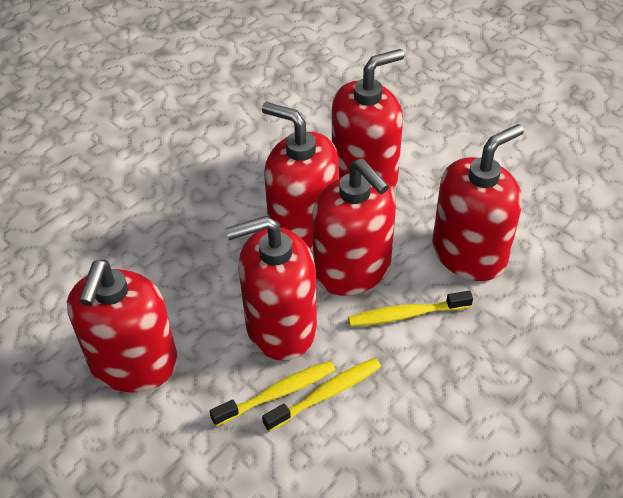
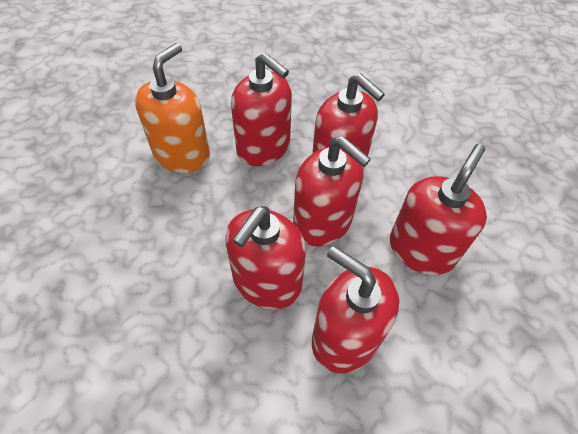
orange soap dispenser: 0 -> 1
yellow toothbrush: 3 -> 0

